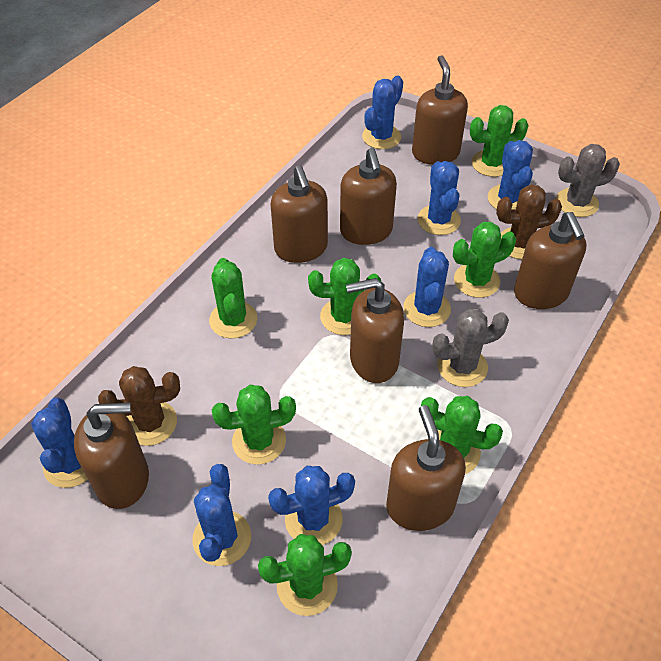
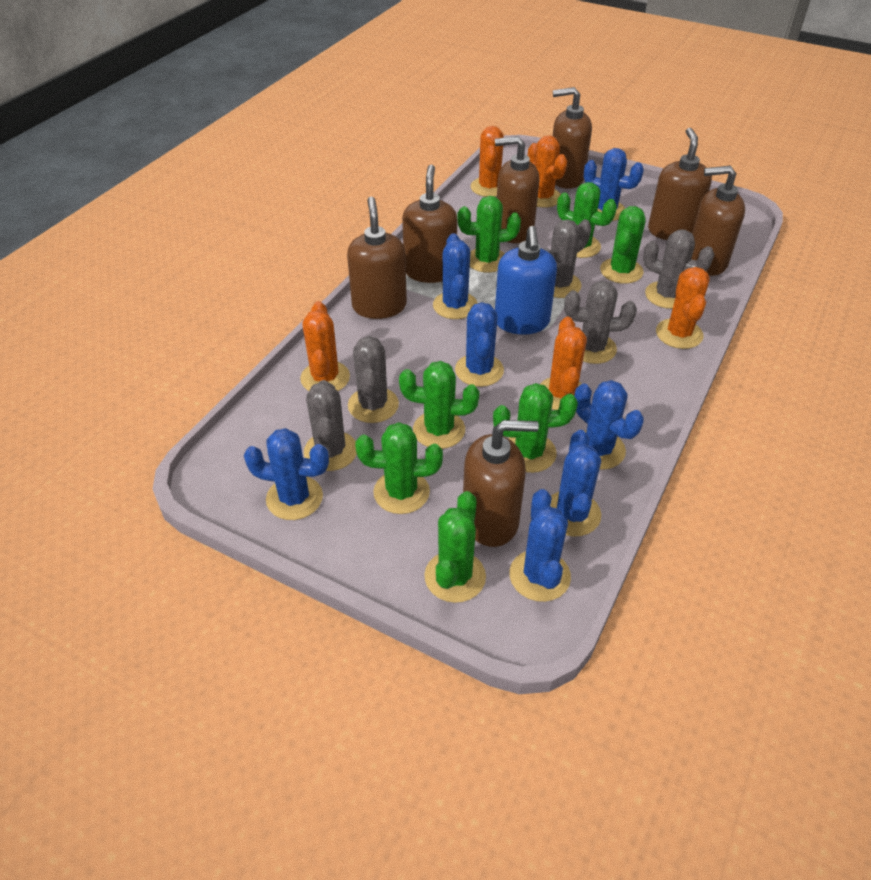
blue soap dispenser: 0 -> 1
brown cactus: 2 -> 0
grey cactus: 2 -> 5
orange cactus: 0 -> 5

